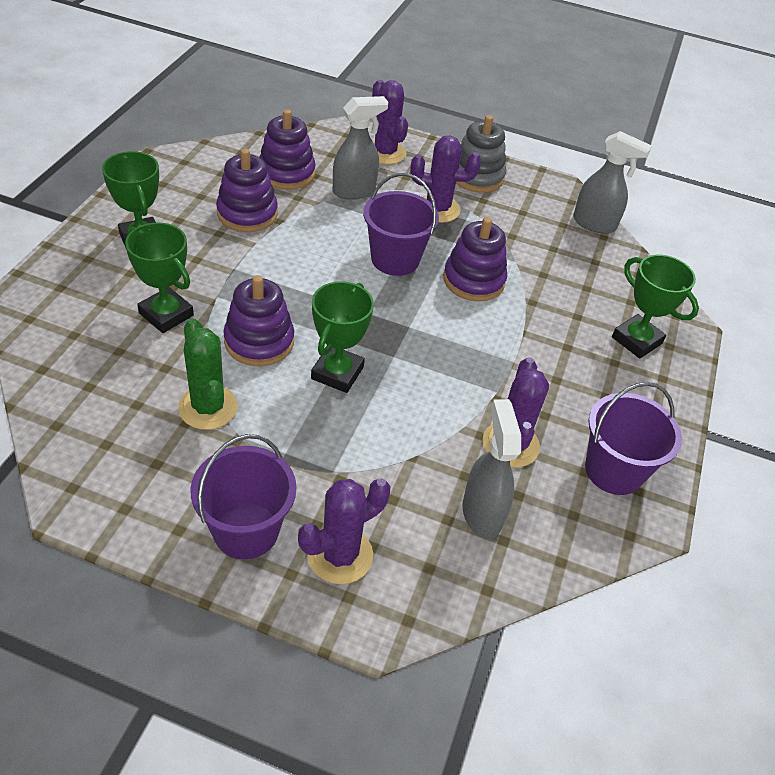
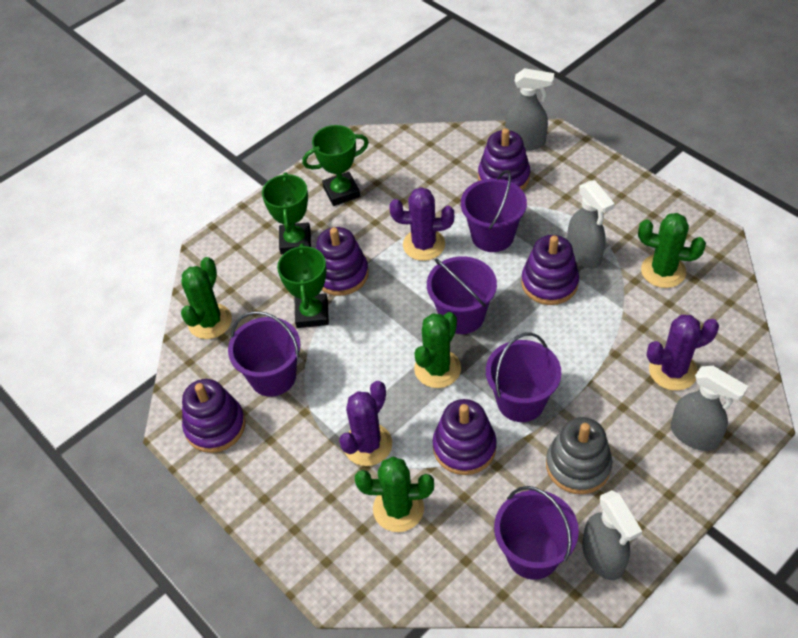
green cactus: 1 -> 4
green trophy: 4 -> 3
grey spray bottle: 3 -> 4
purple bucket: 3 -> 5
purple cactus: 4 -> 3
purple stacking toy: 4 -> 5

